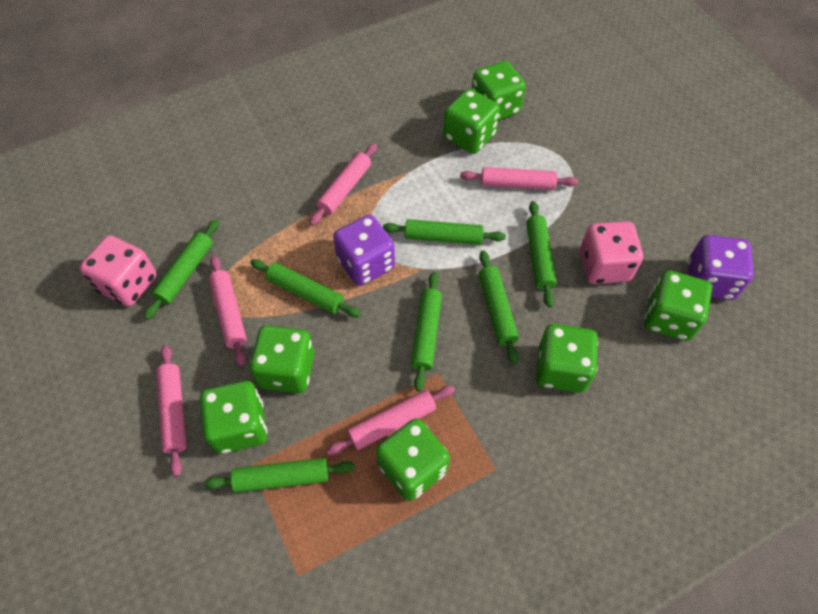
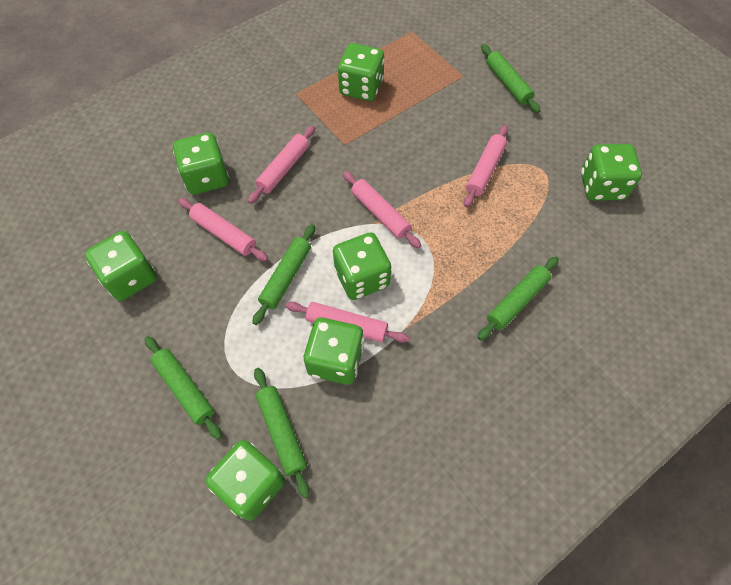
green rolling pin: 7 -> 5
pink dice: 2 -> 0
purple dice: 2 -> 0

